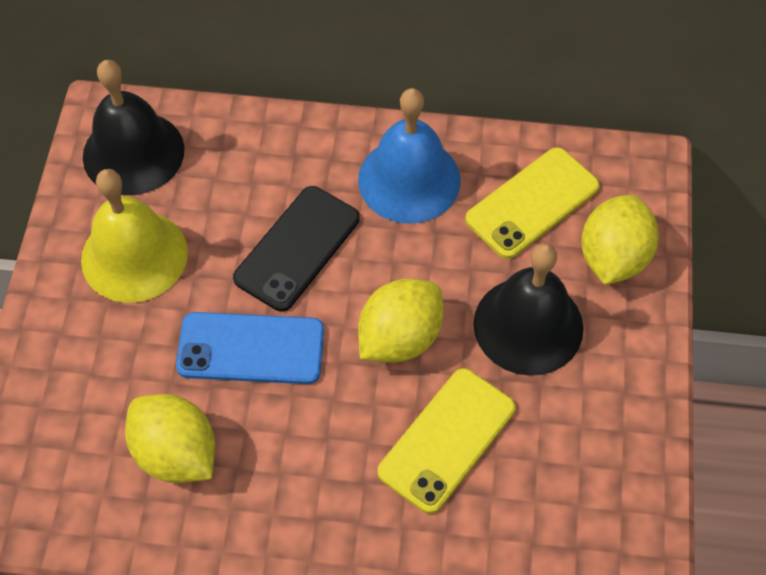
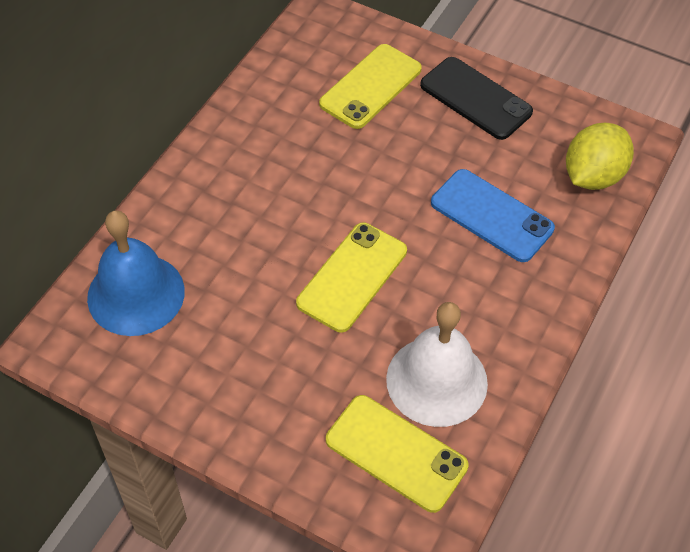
black bell: 2 -> 0
white bell: 0 -> 1
yellow bell: 1 -> 0
yellow lemon: 3 -> 1
yellow phone: 2 -> 3

